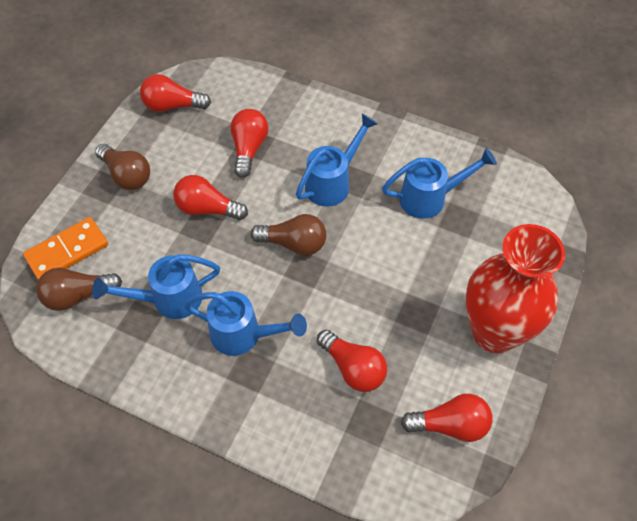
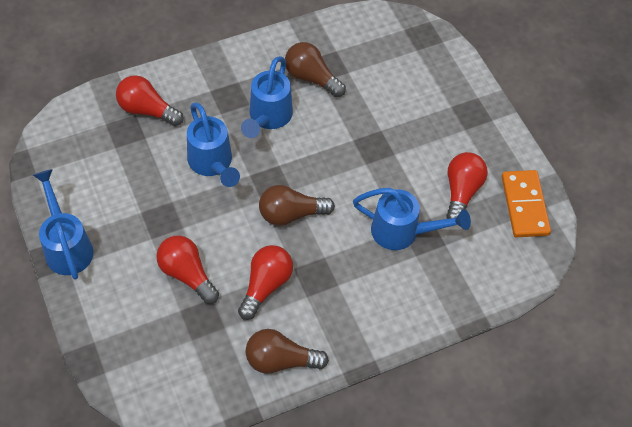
red light bulb: 5 -> 4
red vase: 1 -> 0

